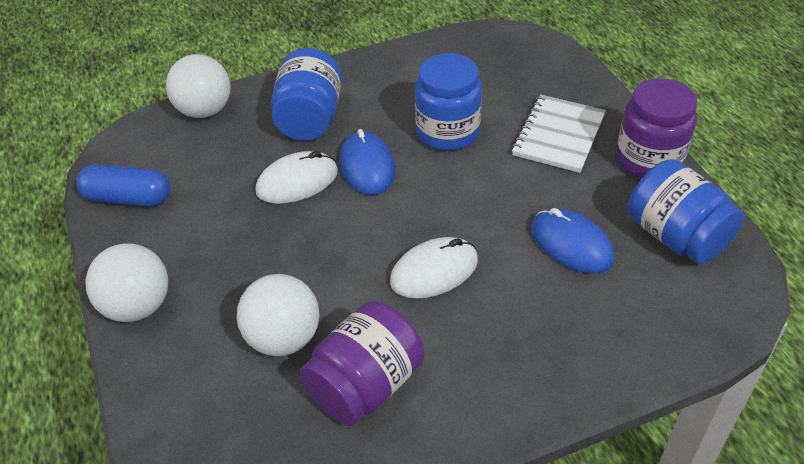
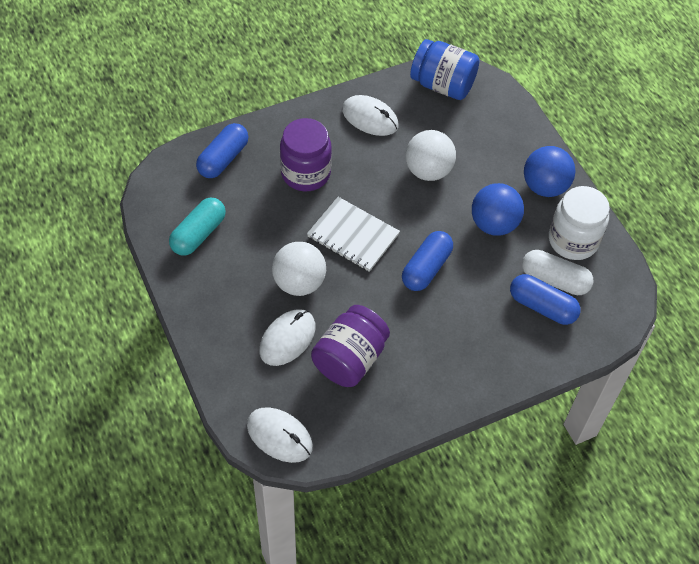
blue ball: 0 -> 2
blue capsule: 1 -> 3
blue jar: 3 -> 1
blue mouse: 2 -> 0
turquoise capsule: 0 -> 1
white ball: 3 -> 2
white capsule: 0 -> 1
white jar: 0 -> 1
white mouse: 2 -> 3

